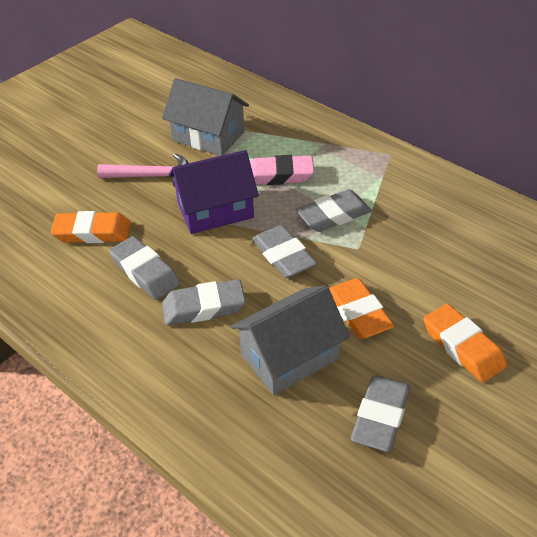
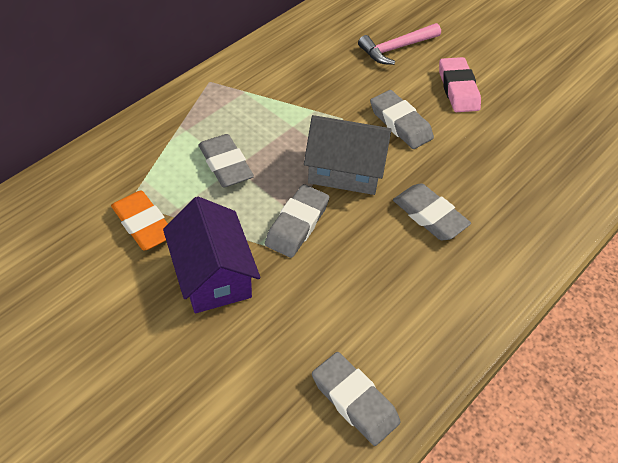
grey house: 2 -> 1
orange eraser: 3 -> 1

